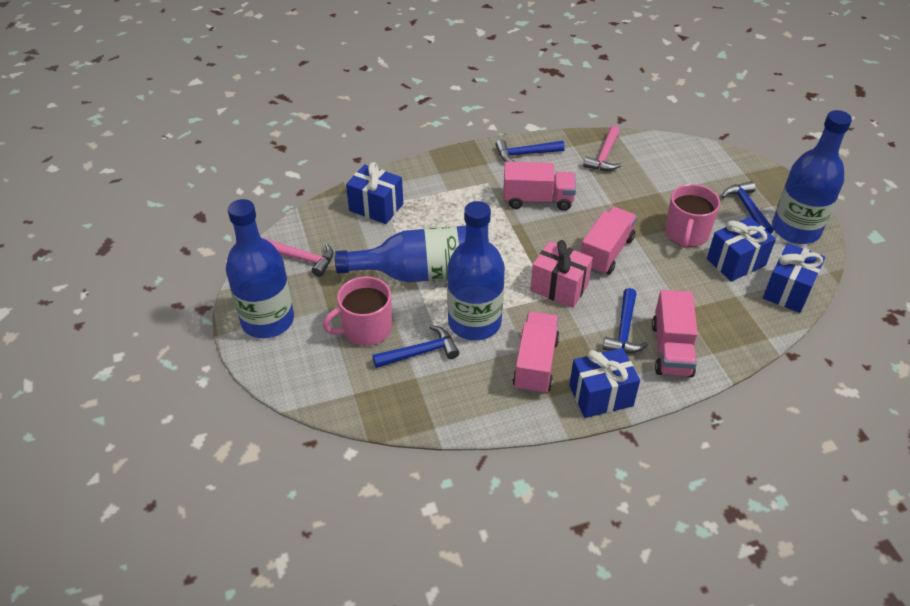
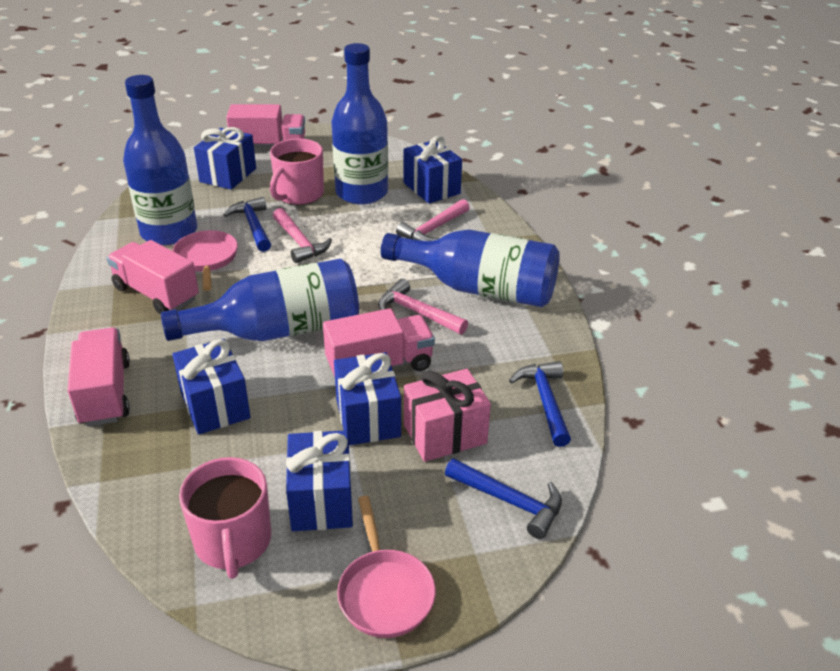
blue gift: 4 -> 5
blue hammer: 4 -> 3
pink hammer: 2 -> 3
pink pan: 0 -> 2

